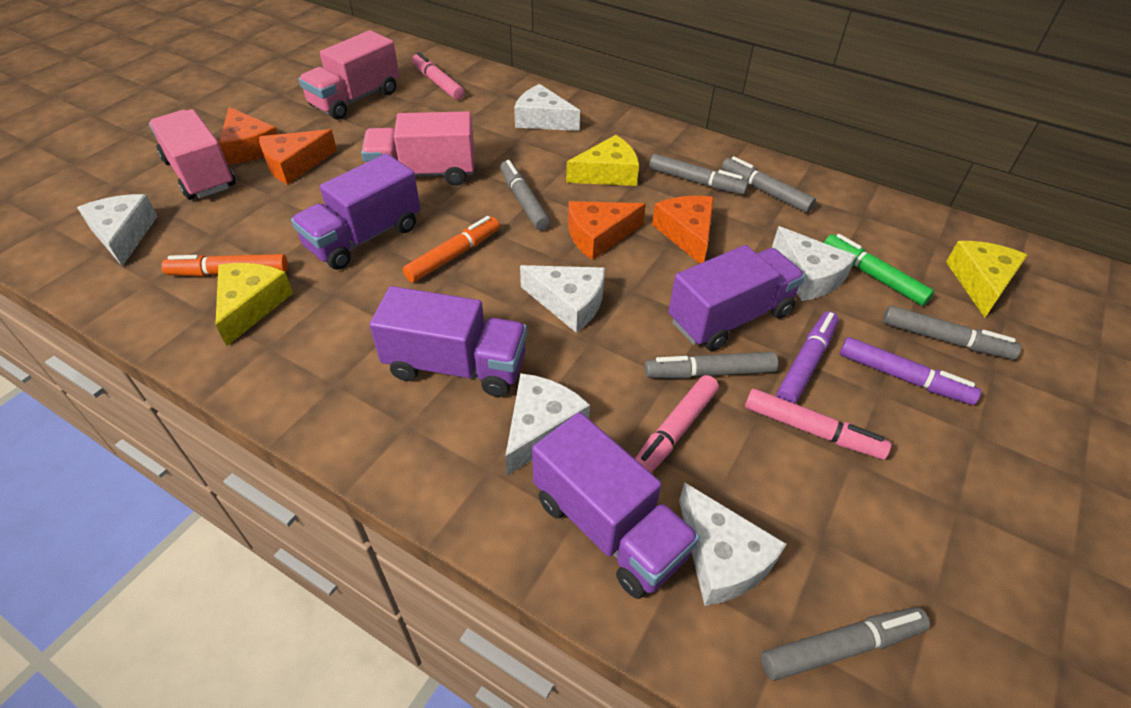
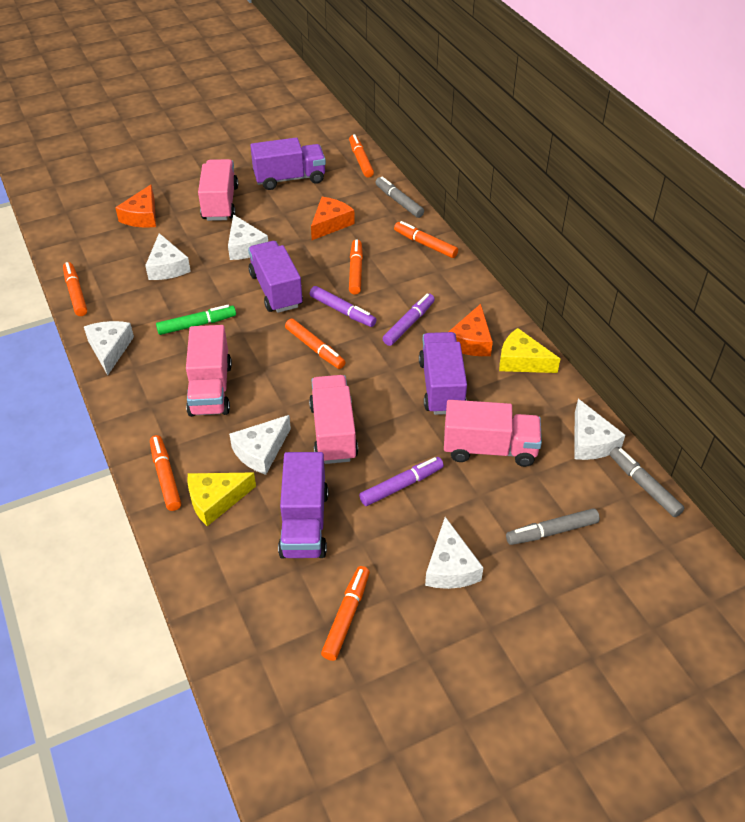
grey marker: 6 -> 3
orange cheese: 4 -> 3
orange marker: 2 -> 7
pink marker: 3 -> 0
pink truck: 3 -> 4
purple marker: 2 -> 3
yellow cheese: 3 -> 2

